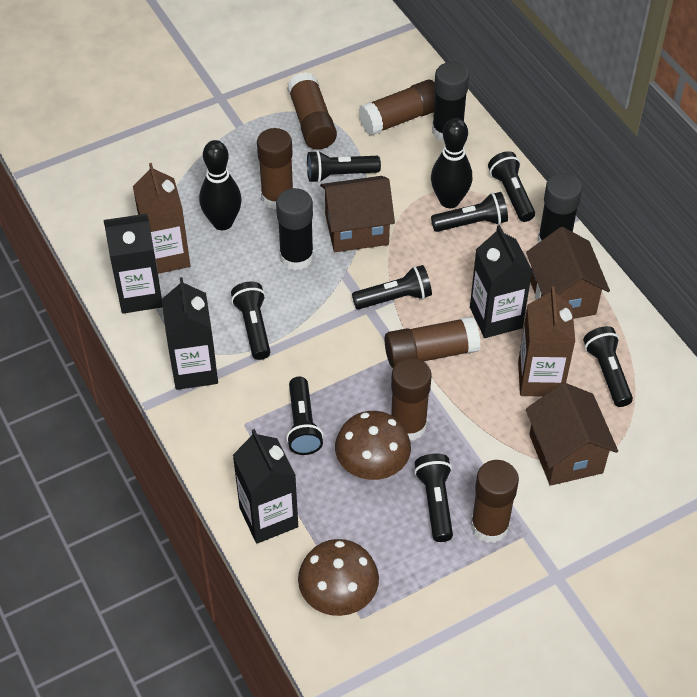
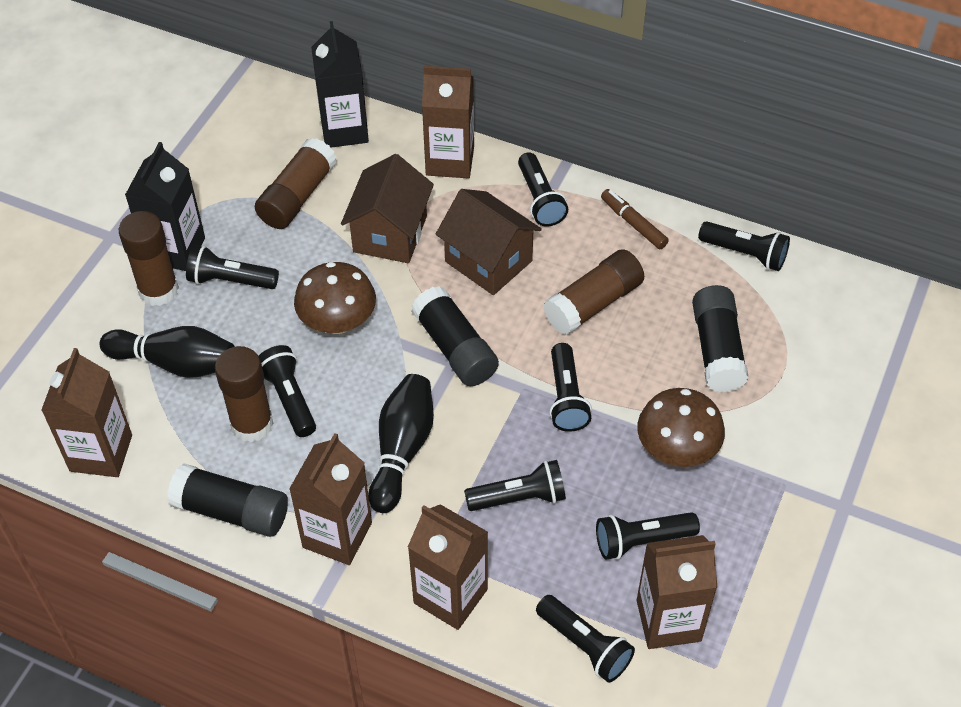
black carton: 4 -> 2
brown carton: 2 -> 5
brown glue stick: 6 -> 4
brown house: 3 -> 2
brown marker: 0 -> 1

